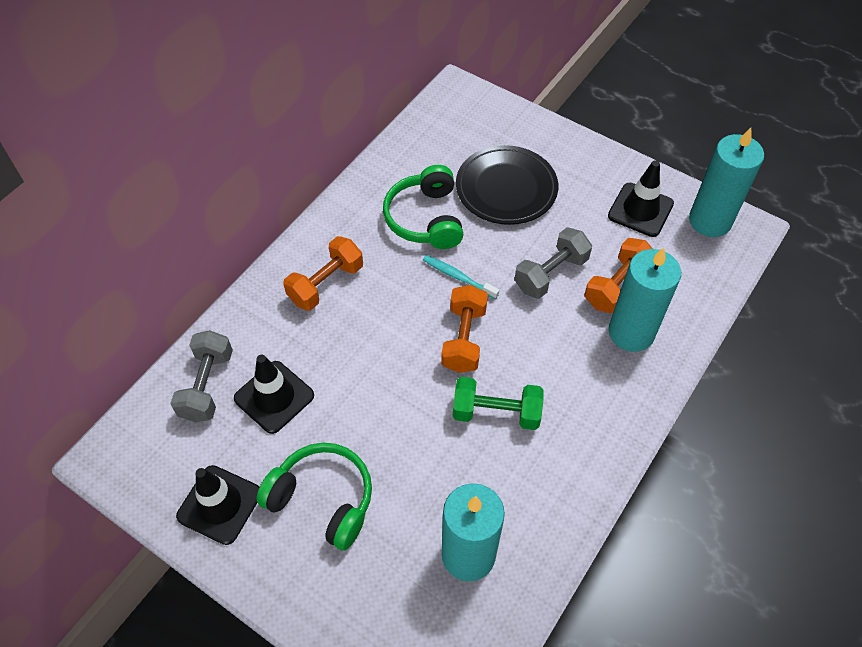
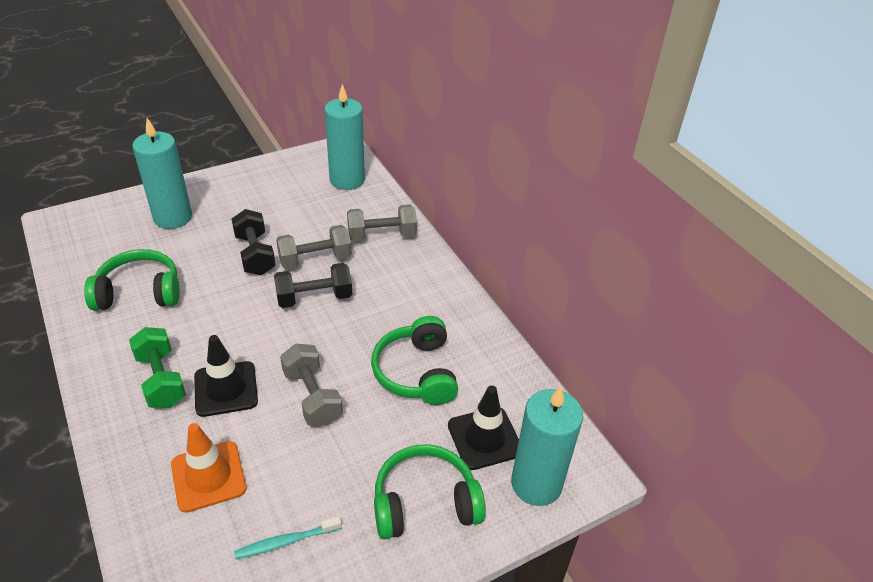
black dumbbell: 0 -> 2
black plate: 1 -> 0
black traffic cone: 3 -> 2
green headphones: 2 -> 3
grey dumbbell: 2 -> 3
orange dumbbell: 3 -> 0
orange traffic cone: 0 -> 1

